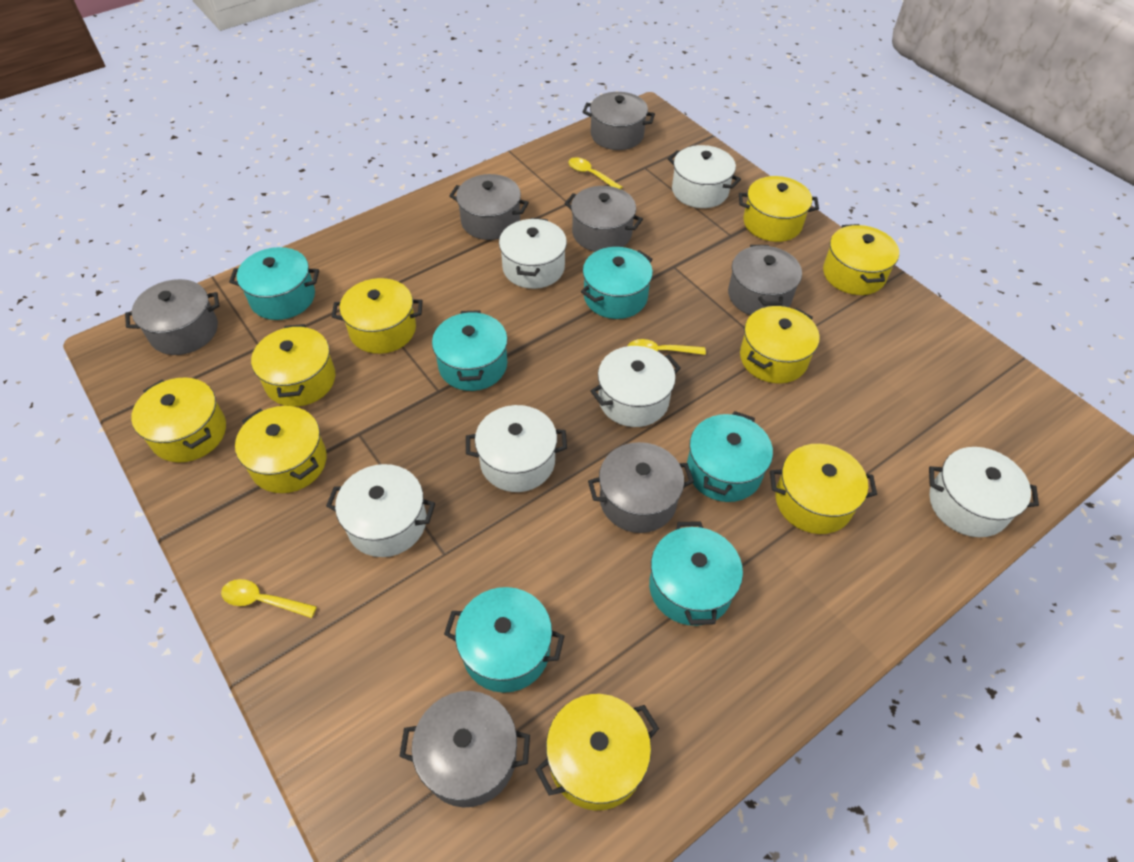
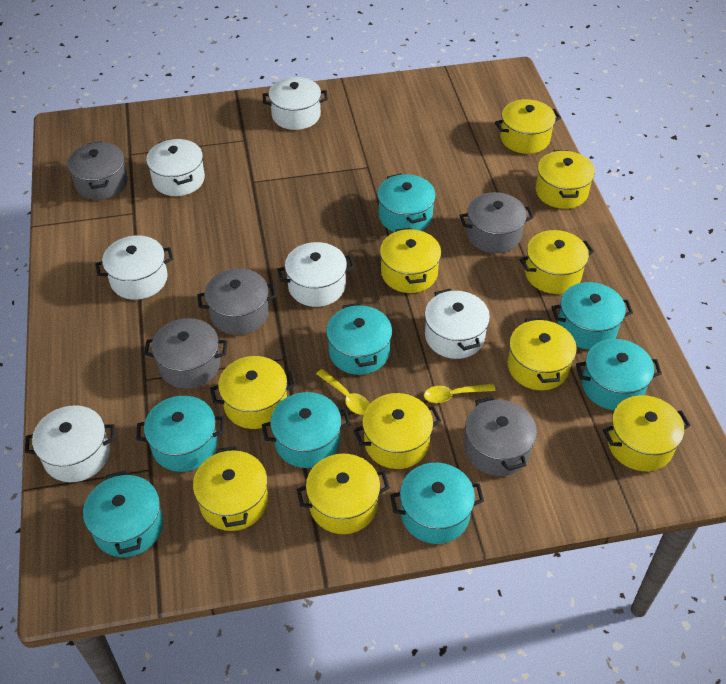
grey pot: 7 -> 5
turquoise pot: 6 -> 8
yellow pot: 9 -> 10
yellow spoon: 3 -> 2

